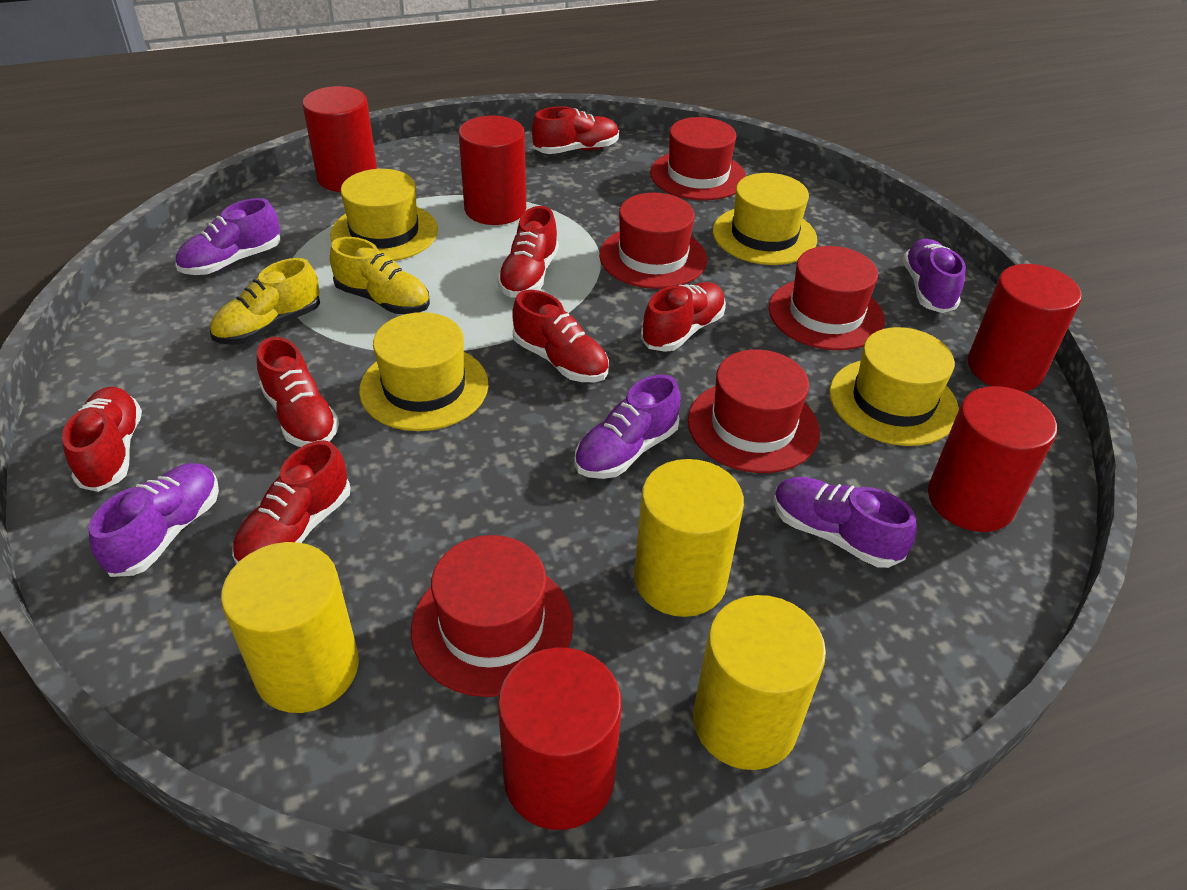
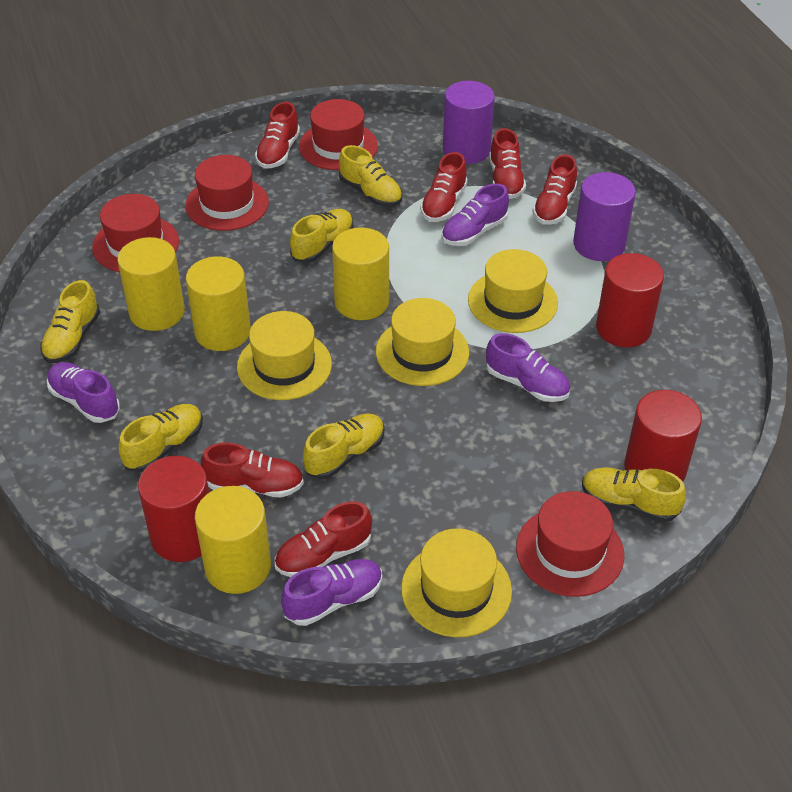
purple cylinder: 0 -> 2
purple shoe: 5 -> 4
red cylinder: 5 -> 3
red hat: 5 -> 4
red shoe: 7 -> 6
yellow cylinder: 3 -> 4
yellow shoe: 2 -> 6

